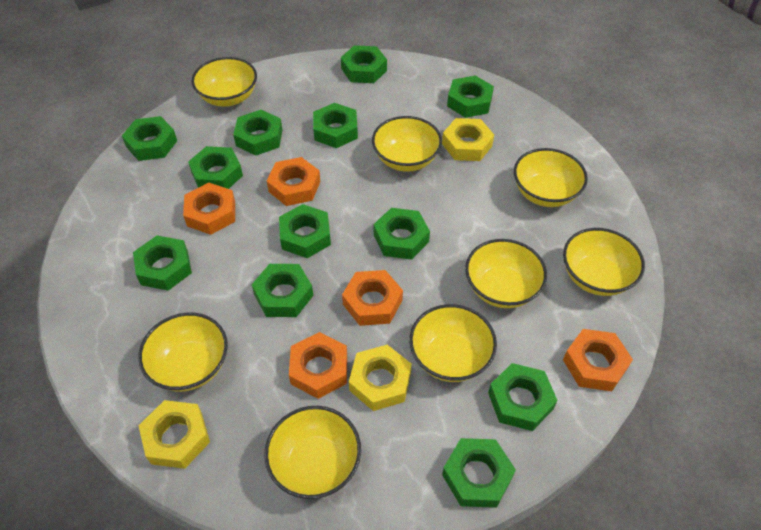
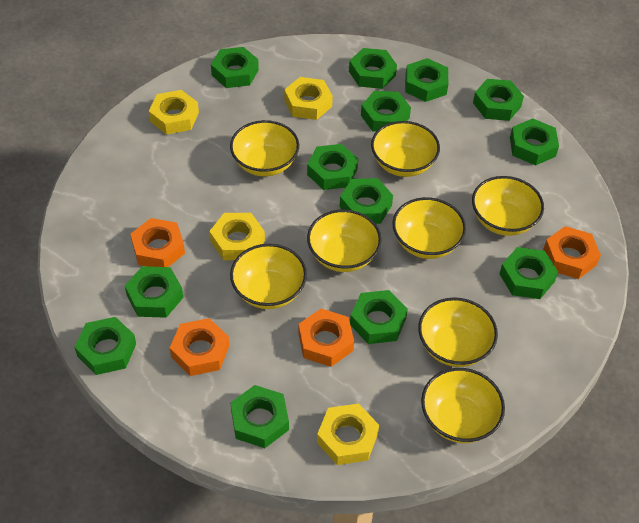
green nut: 12 -> 13
orange nut: 5 -> 4
yellow nut: 3 -> 4

